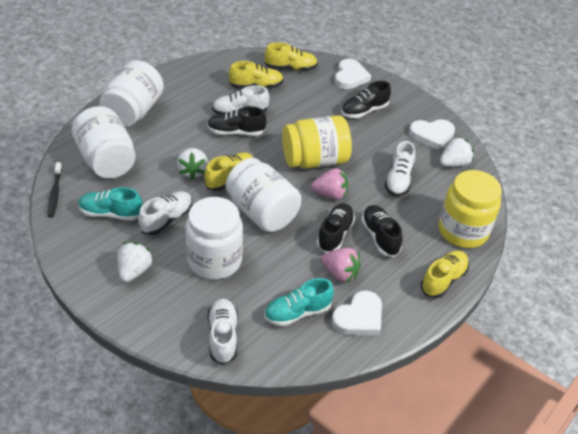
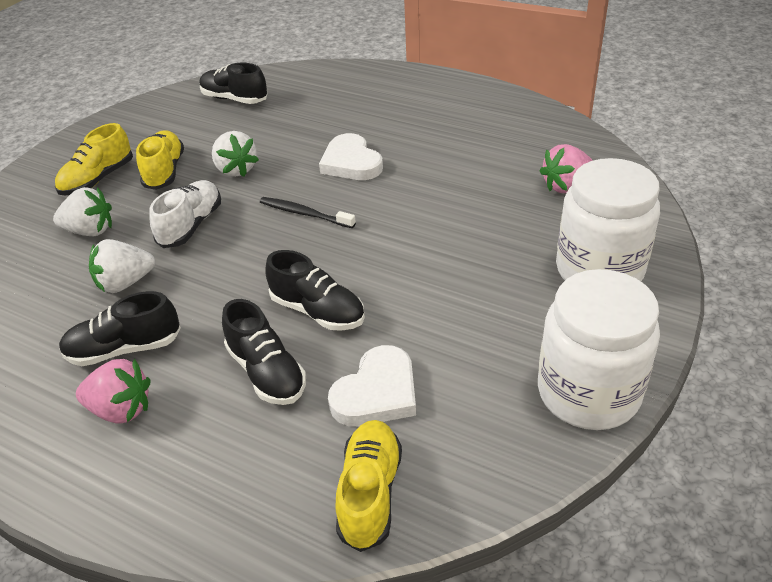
turquoise shoe: 2 -> 0
white heart: 3 -> 2
white jar: 4 -> 2
white shoe: 4 -> 1
yellow jar: 2 -> 0
yellow shoe: 4 -> 3

